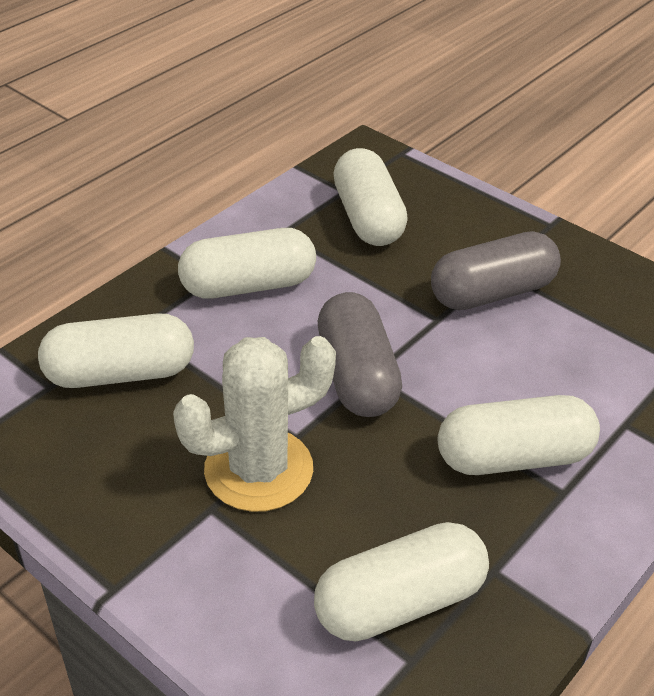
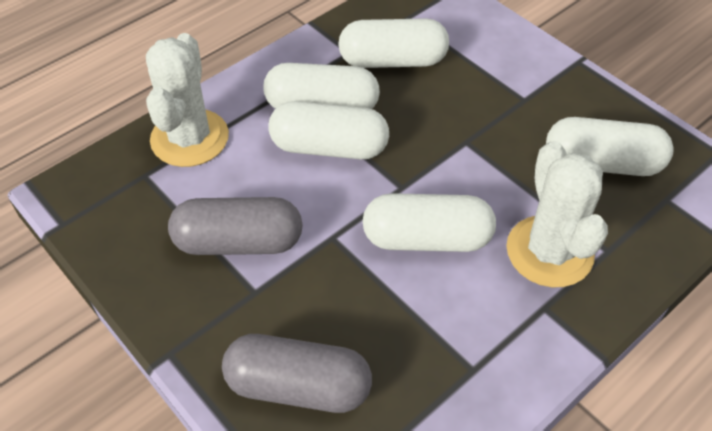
white cactus: 1 -> 2

